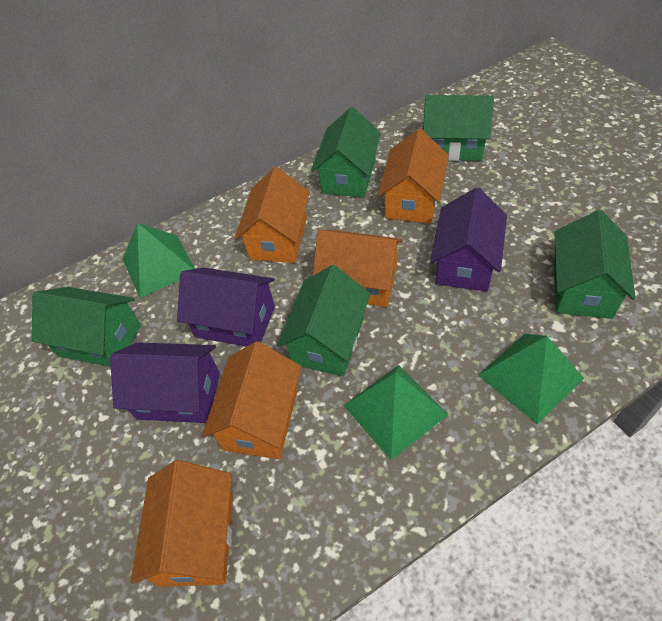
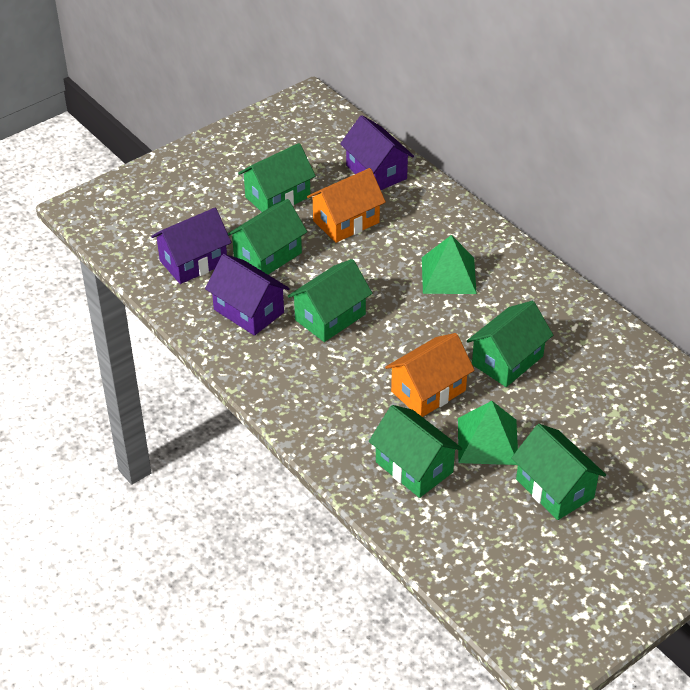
green house: 5 -> 6
green pyramid: 3 -> 2
orange house: 5 -> 2

